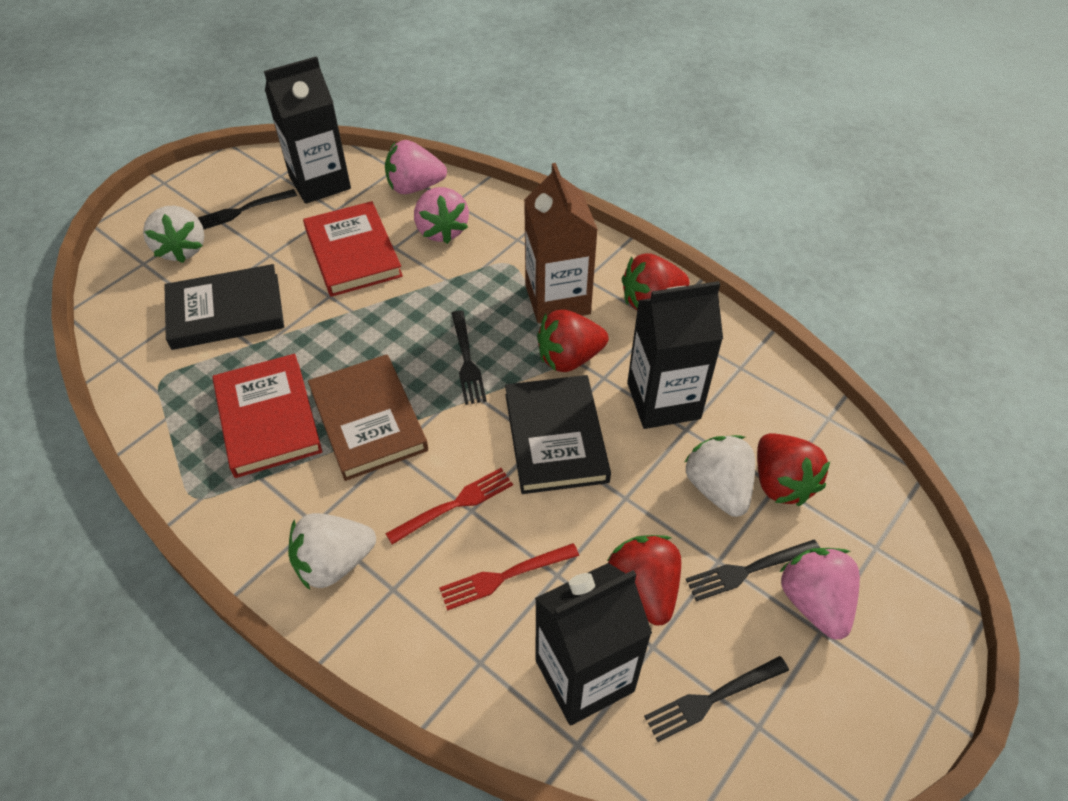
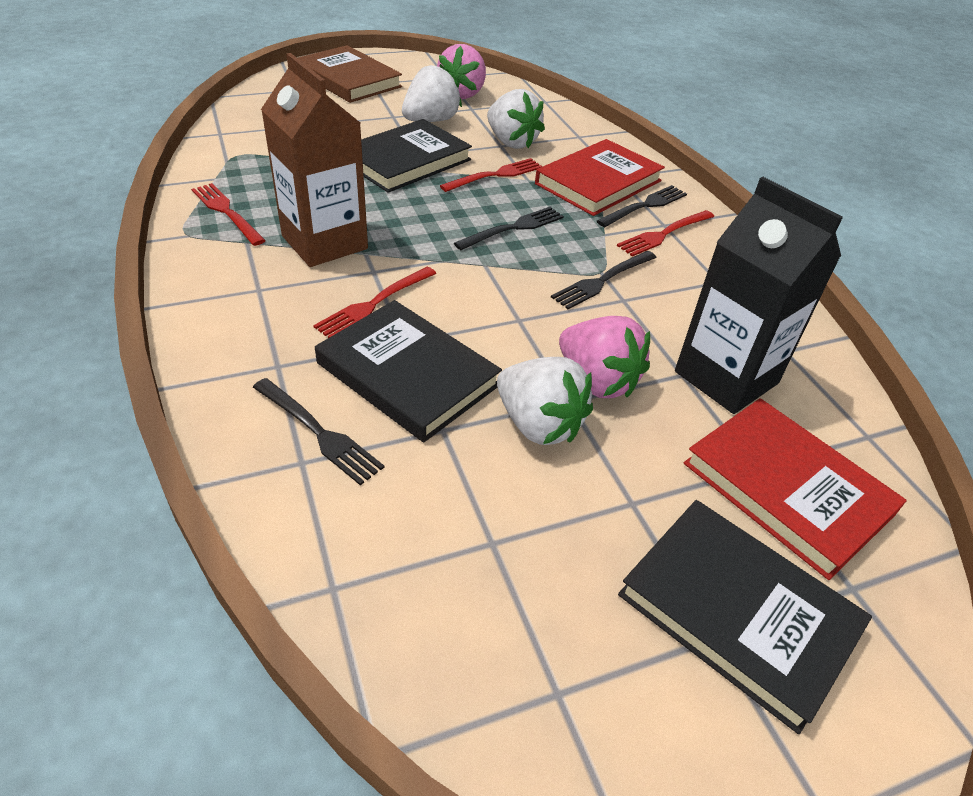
black book: 2 -> 3
black carton: 3 -> 1
pink strawberry: 3 -> 2
red fork: 2 -> 4
red strawberry: 4 -> 0

